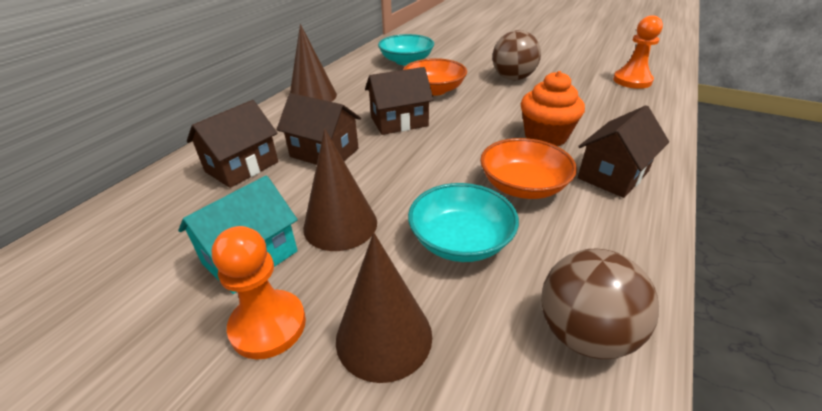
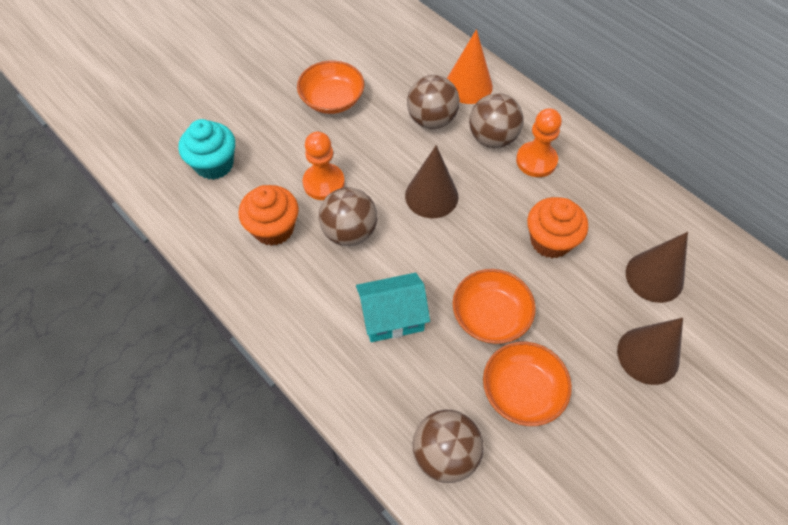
brown ball: 2 -> 4
brown house: 4 -> 0
orange bowl: 2 -> 3
orange cone: 0 -> 1
orange cupcake: 1 -> 2
turquoise bowl: 2 -> 0
turquoise cupcake: 0 -> 1

